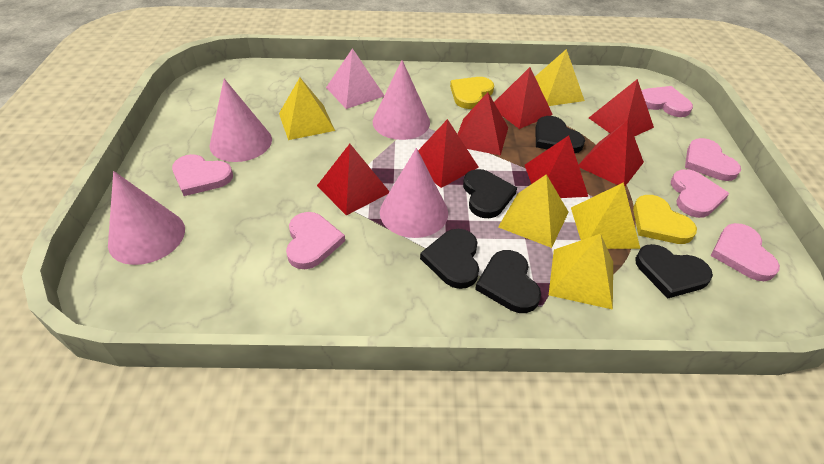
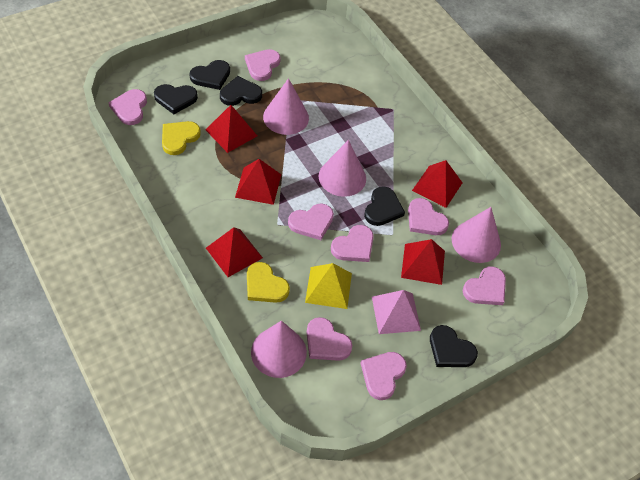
pink heart: 6 -> 8
red pyramid: 7 -> 5
yellow pyramid: 5 -> 1

